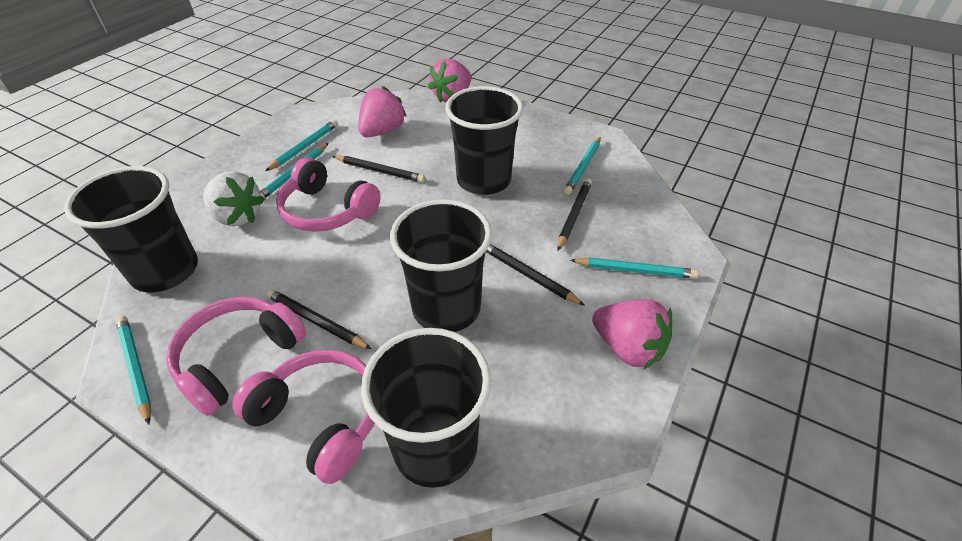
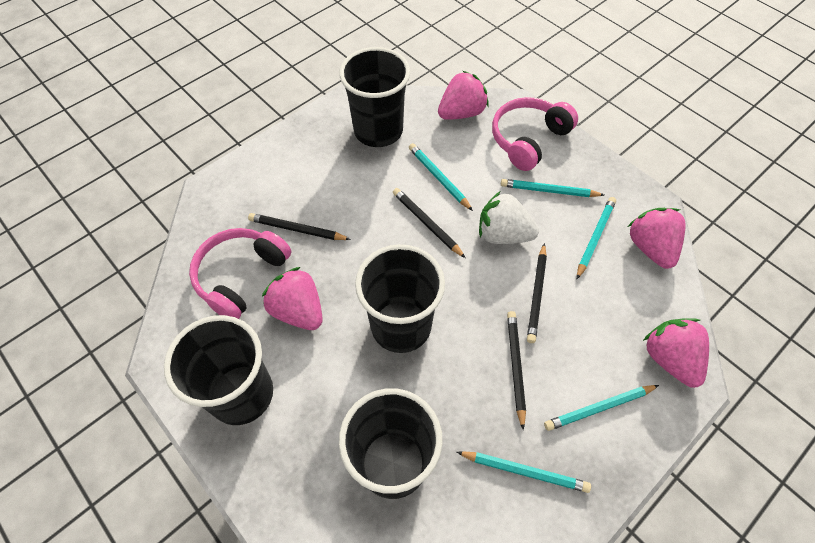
pink headphones: 3 -> 2
pink strawberry: 3 -> 4

